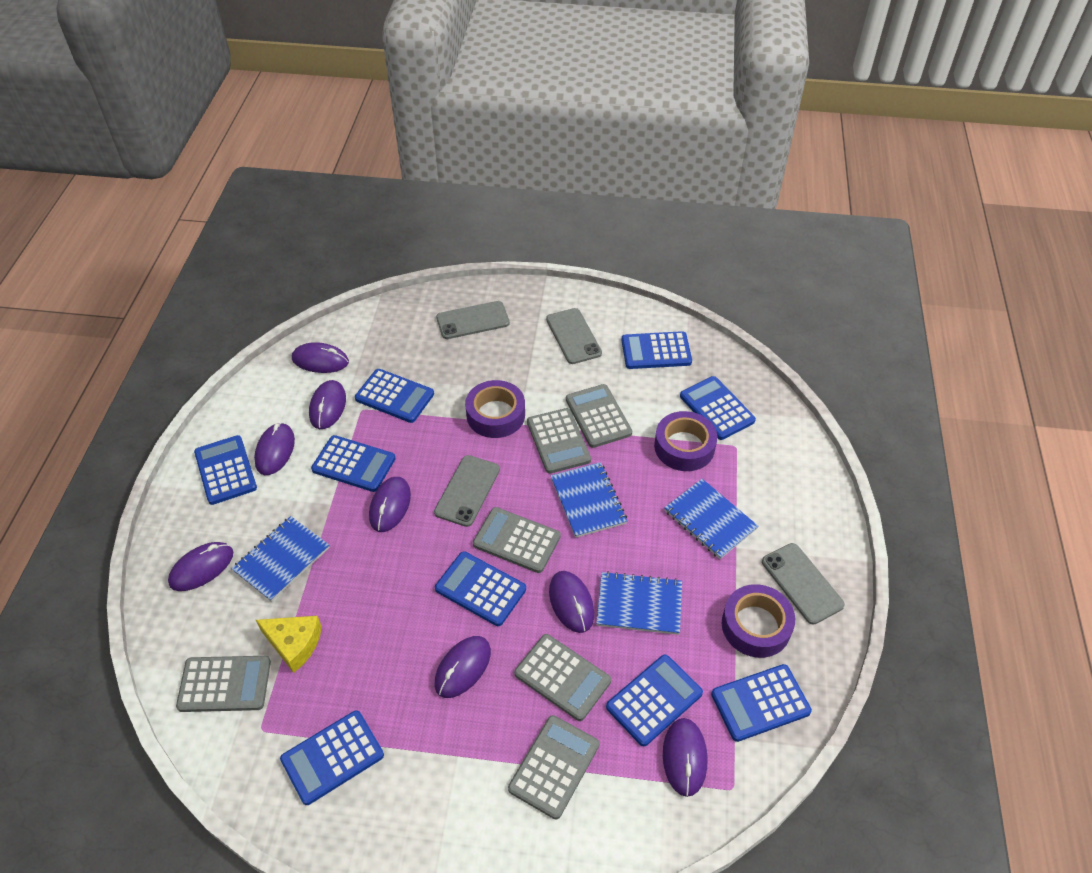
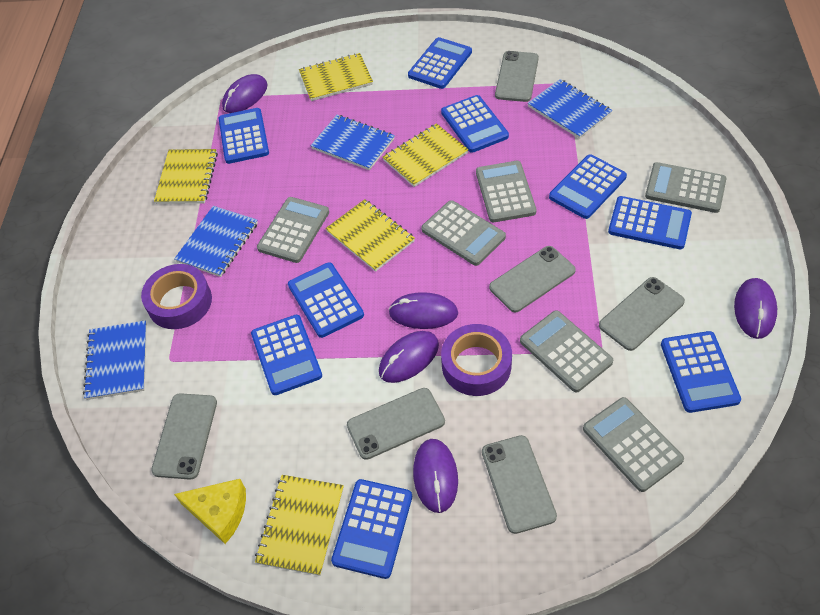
grey phone: 4 -> 6
purple mouse: 8 -> 5
purple tape: 3 -> 2
yellow notebook: 0 -> 5

